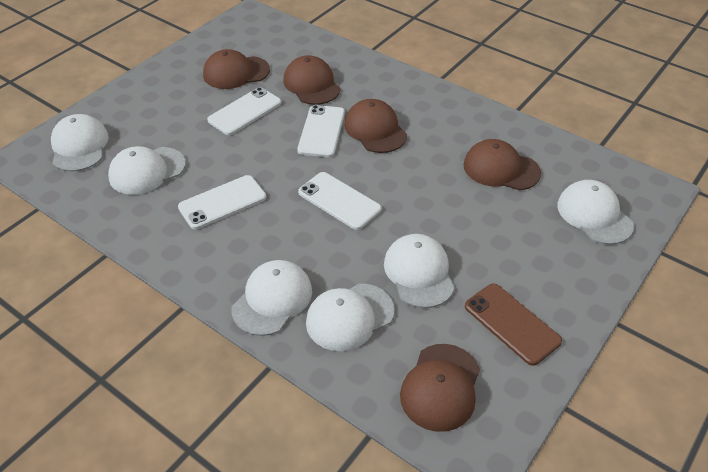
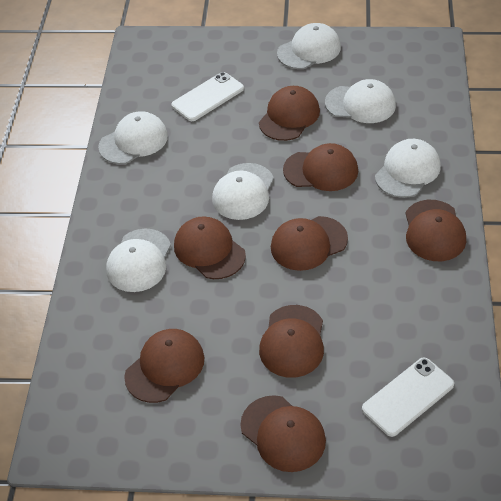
brown cap: 5 -> 8
brown phone: 1 -> 0
white phone: 4 -> 2

